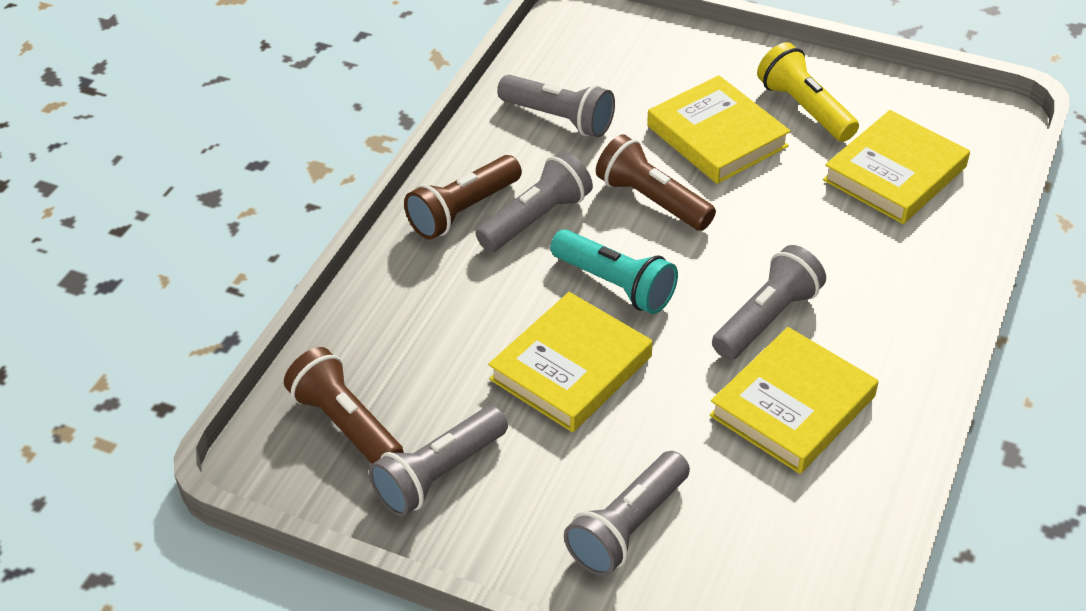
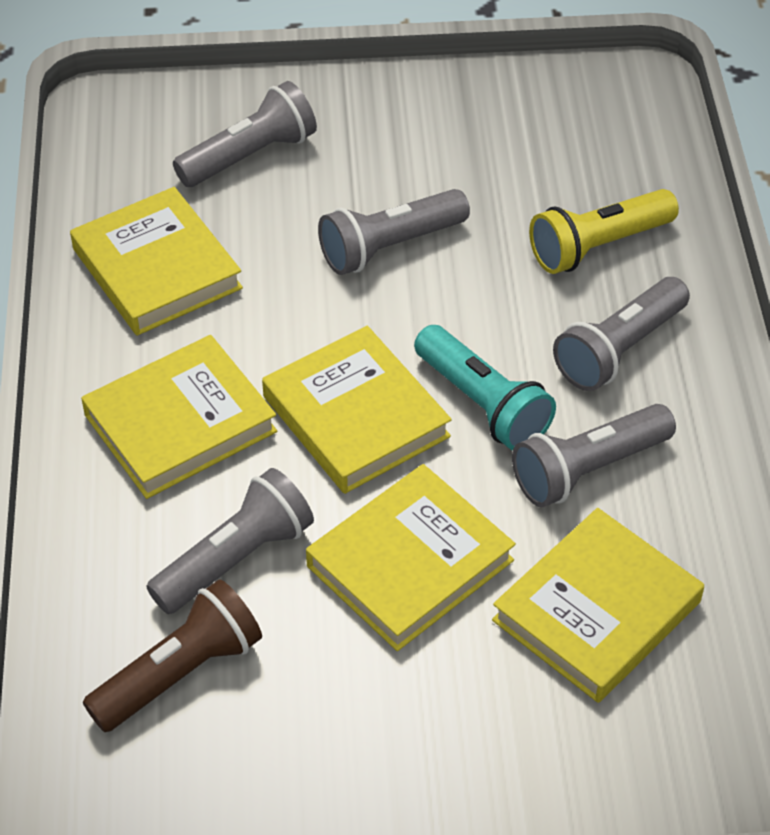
brown flashlight: 3 -> 1
yellow book: 4 -> 5

